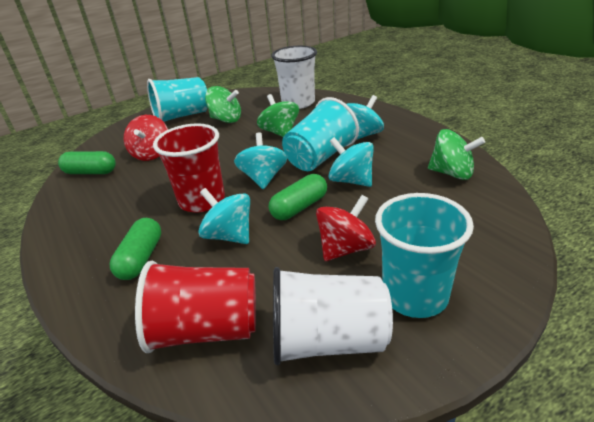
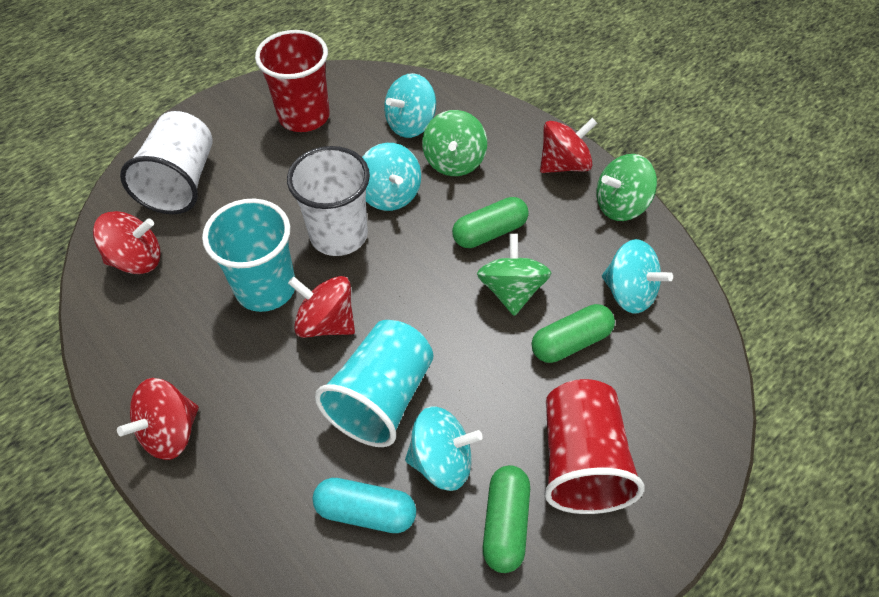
red spinning top: 2 -> 4
turquoise capsule: 0 -> 1
turquoise cup: 3 -> 2

